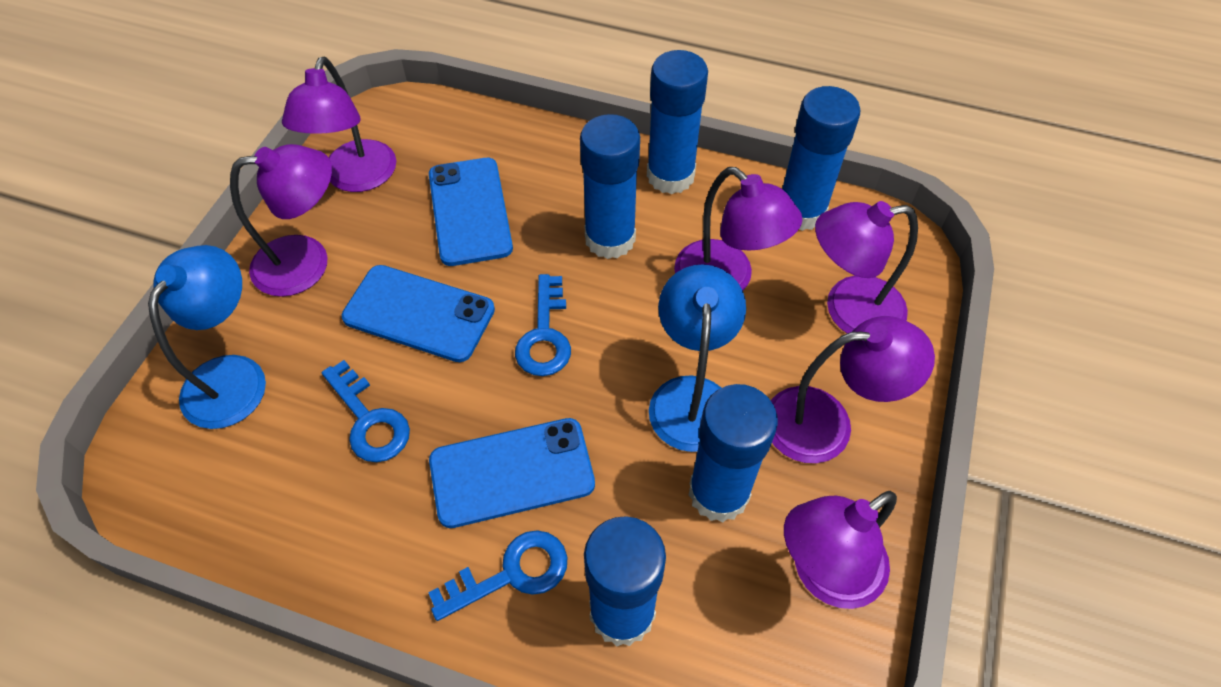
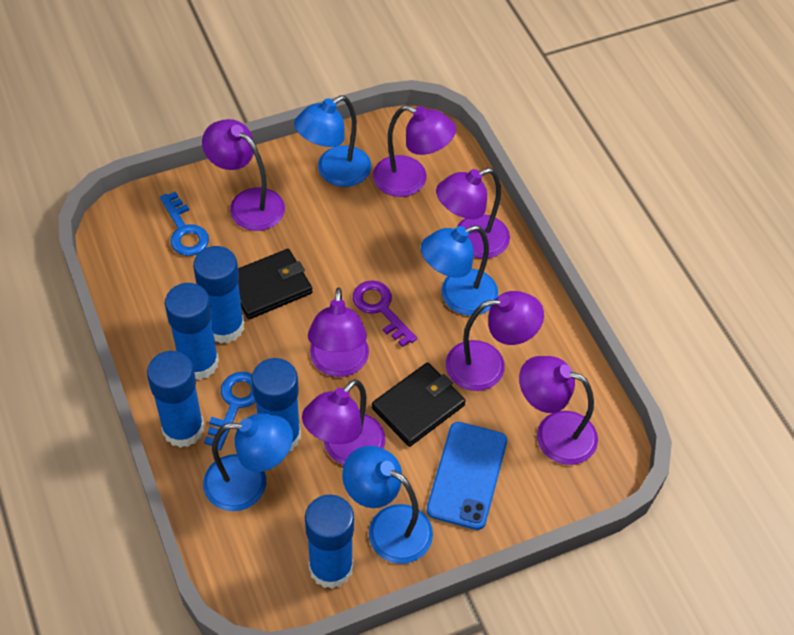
black wallet: 0 -> 2
blue key: 3 -> 2
blue lamp: 2 -> 4
blue phone: 3 -> 1
purple key: 0 -> 1
purple lamp: 6 -> 7

